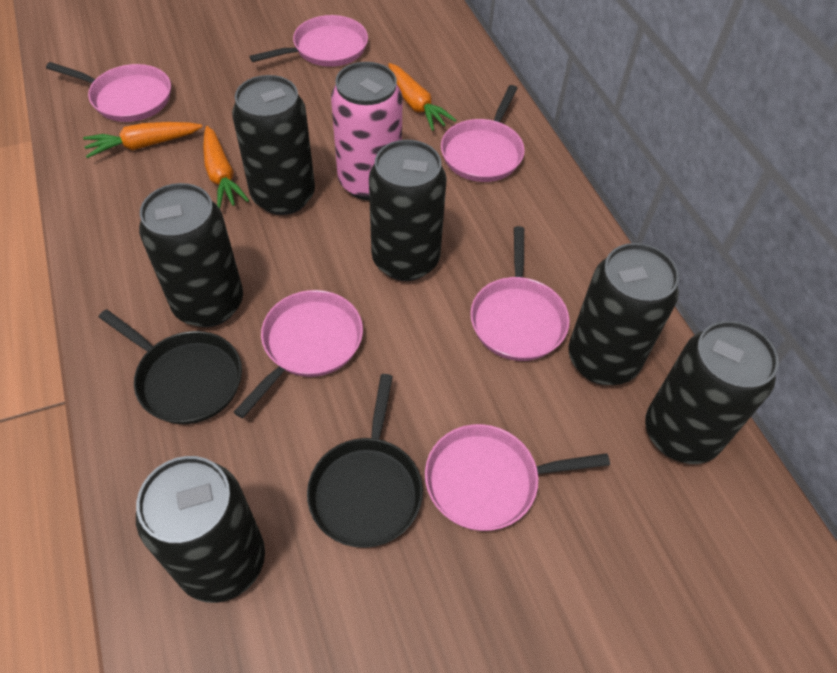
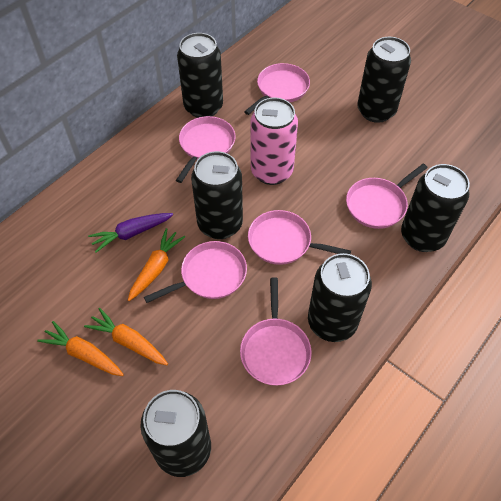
black pan: 2 -> 0
purple carrot: 0 -> 1

